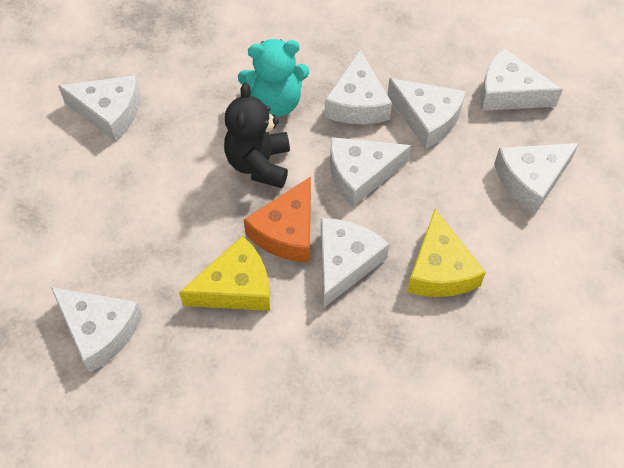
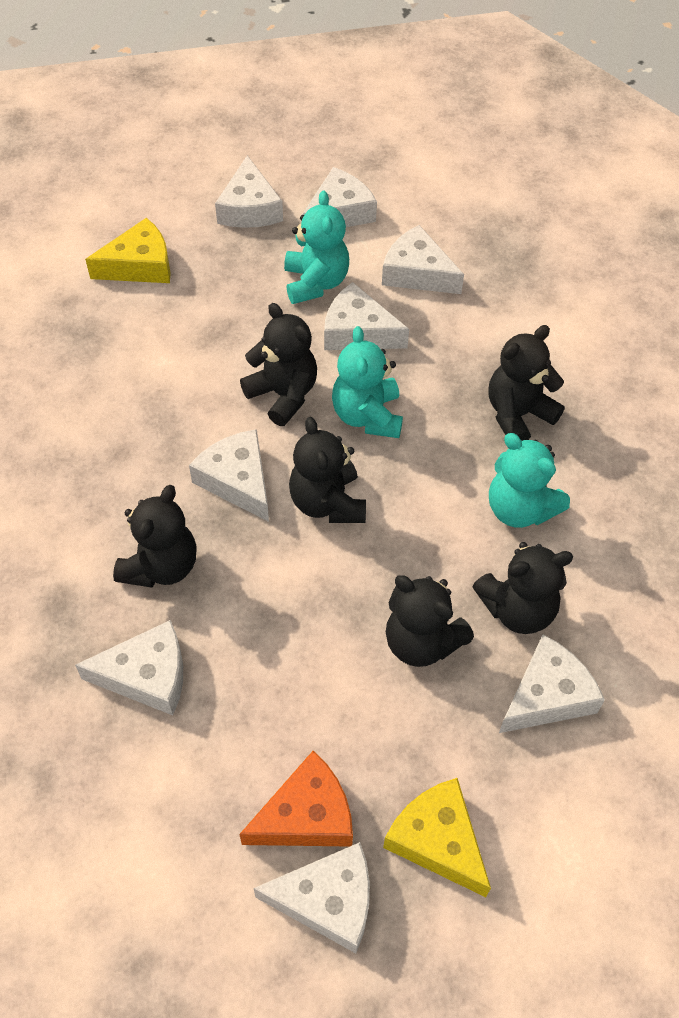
black teddy bear: 1 -> 6
turquoise teddy bear: 1 -> 3

